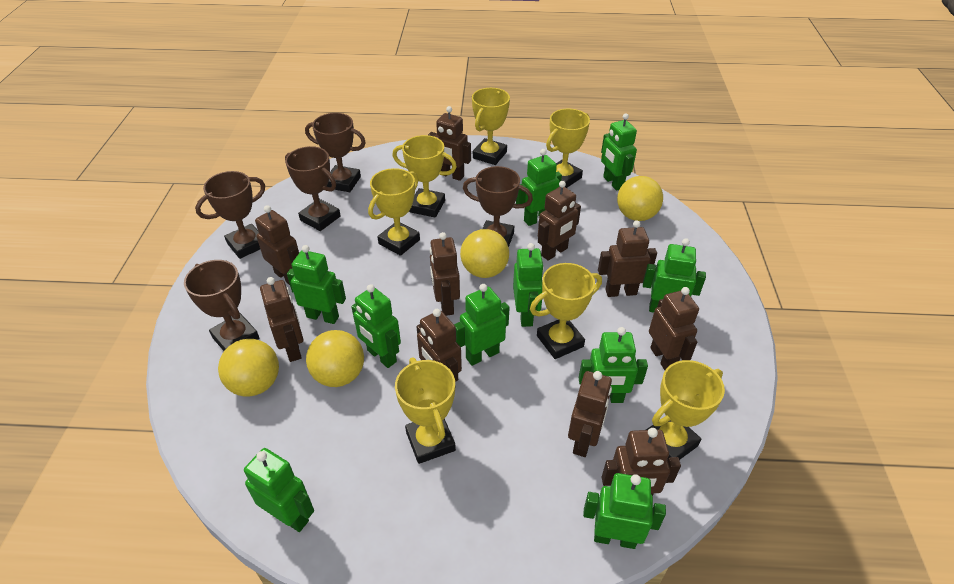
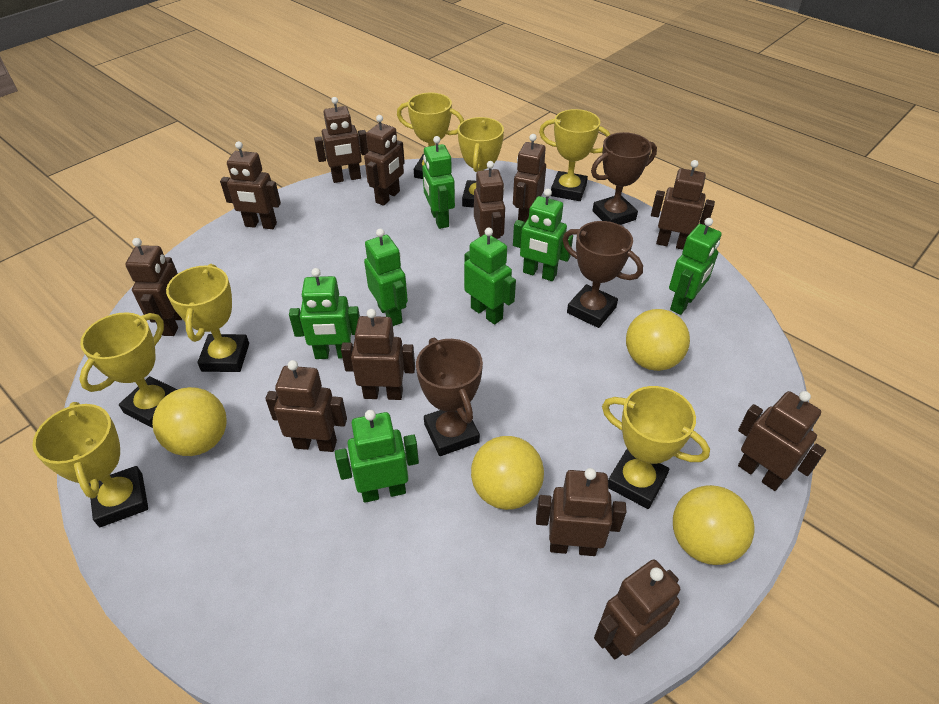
brown robot: 10 -> 12
brown trophy: 5 -> 3
green robot: 10 -> 7

